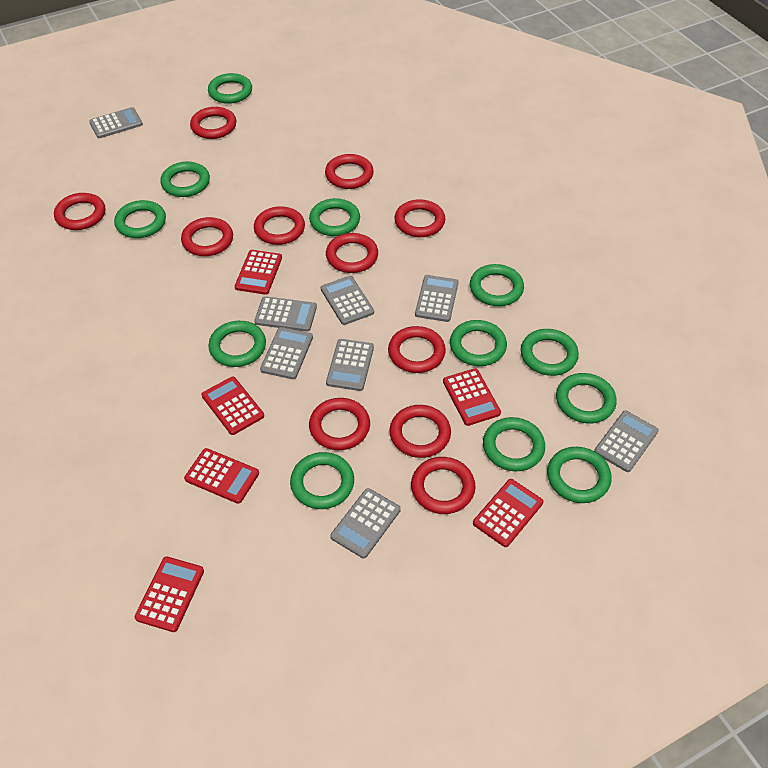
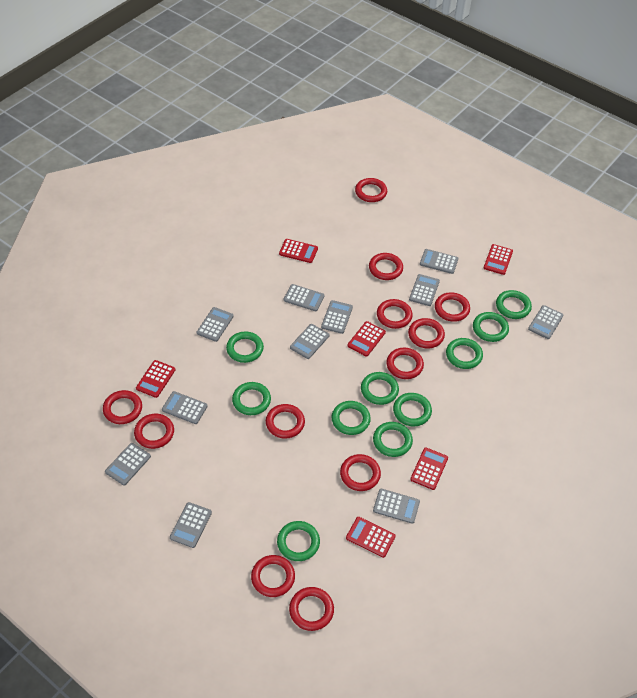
green ring: 12 -> 10
grey calculator: 8 -> 11
red ring: 11 -> 12

